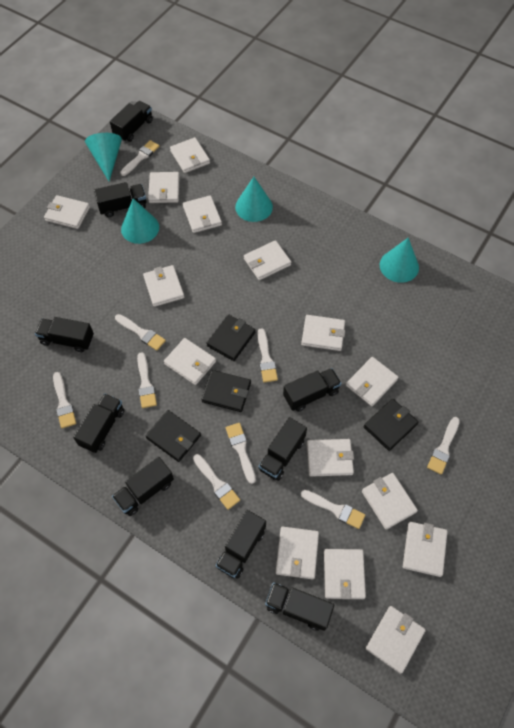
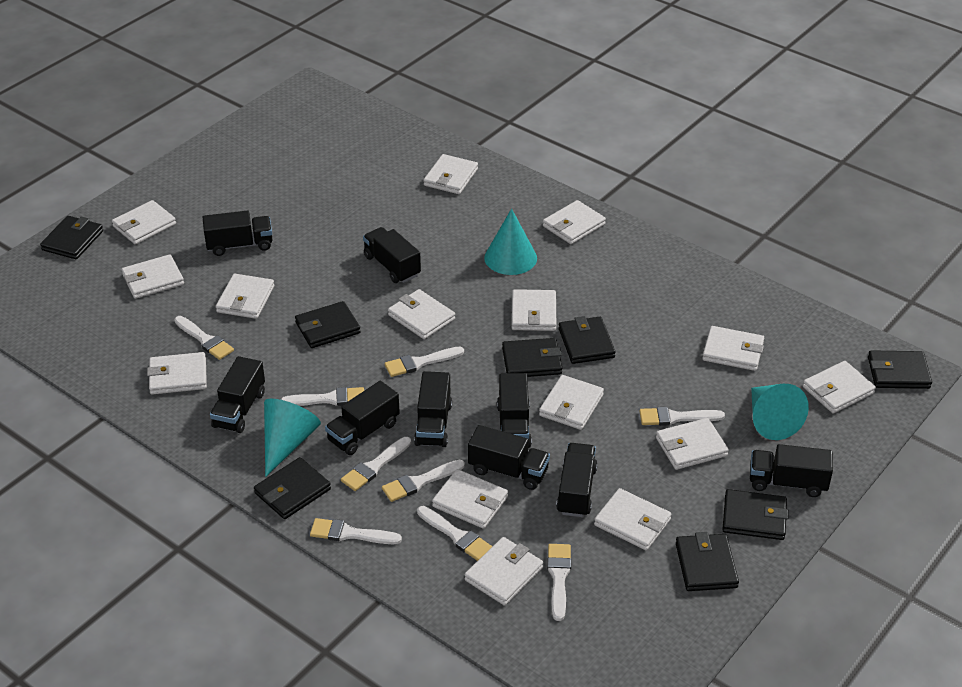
black wallet: 4 -> 8
turquoise cone: 4 -> 3

